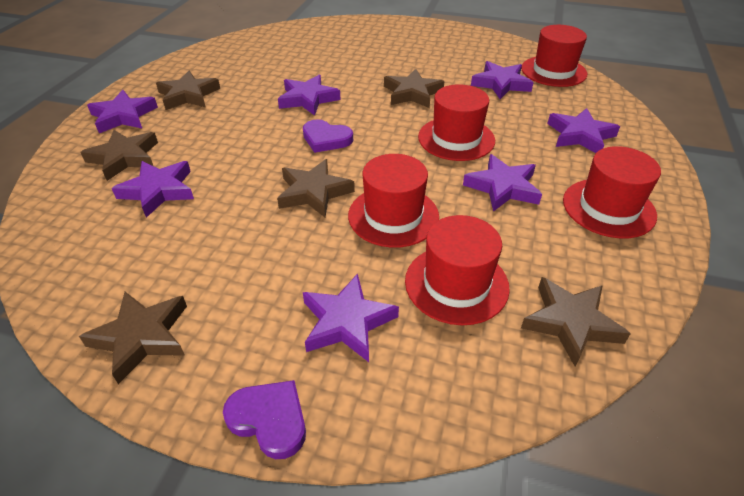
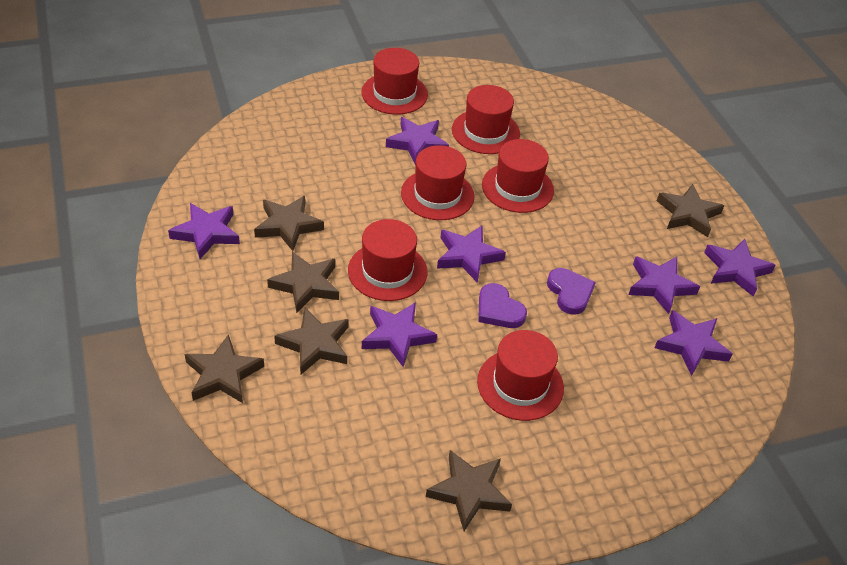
red hat: 5 -> 6

